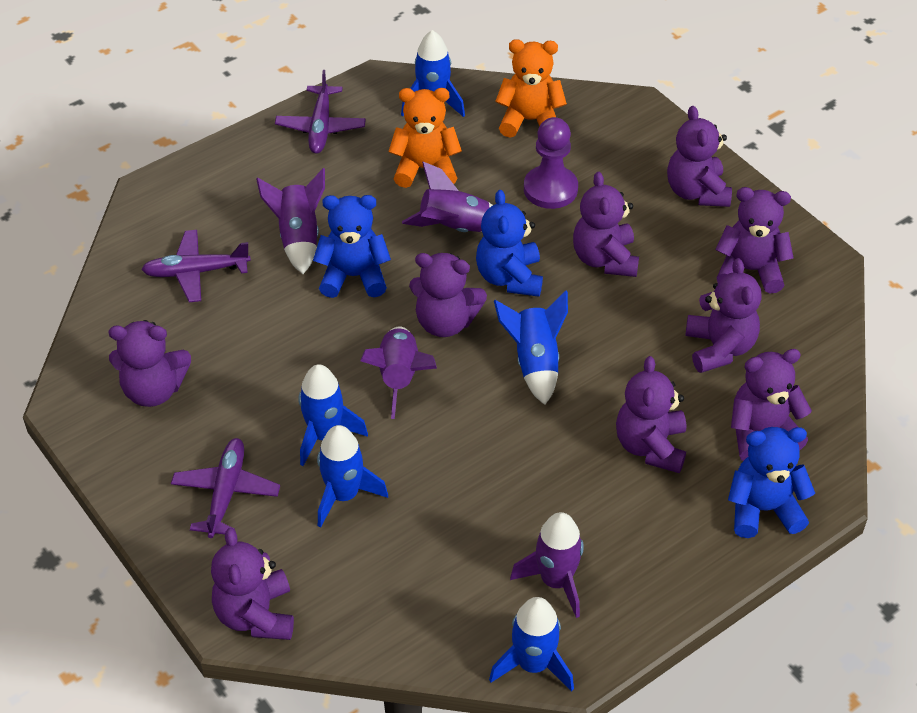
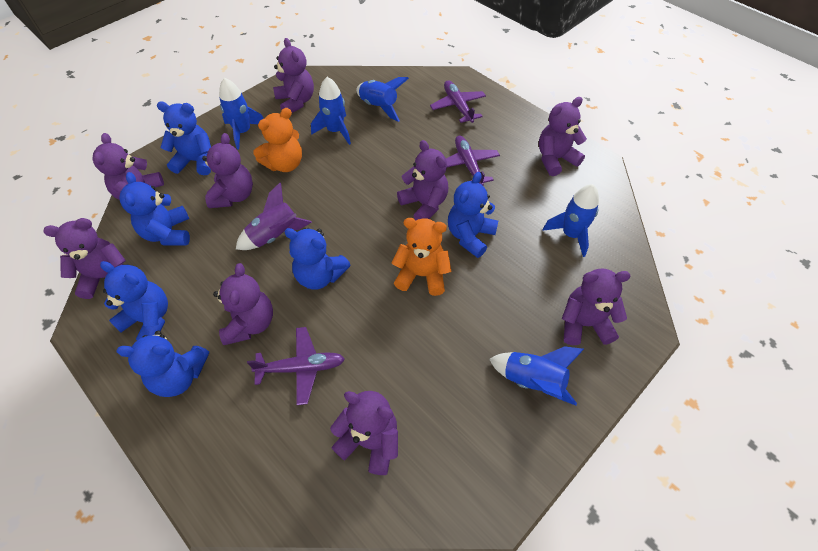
blue teddy bear: 3 -> 6
purple pawn: 1 -> 0
purple rocket: 4 -> 1

